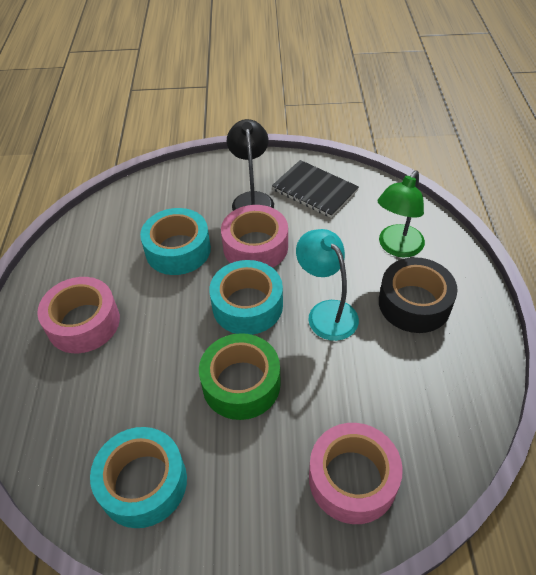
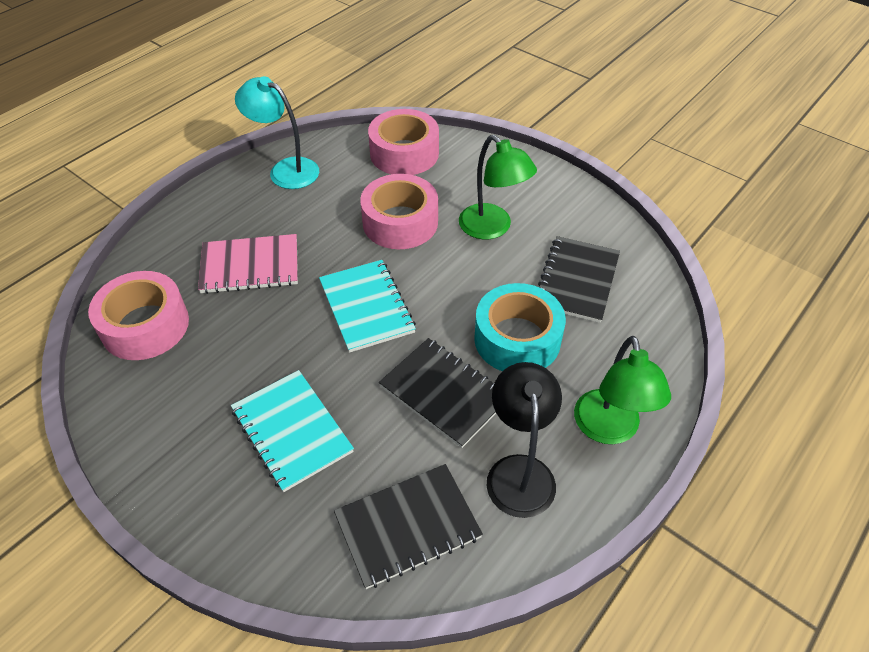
black notebook: 1 -> 3
black tape: 1 -> 0
green lamp: 1 -> 2
green tape: 1 -> 0
pink notebook: 0 -> 1
turquoise notebook: 0 -> 2
turquoise tape: 3 -> 1

